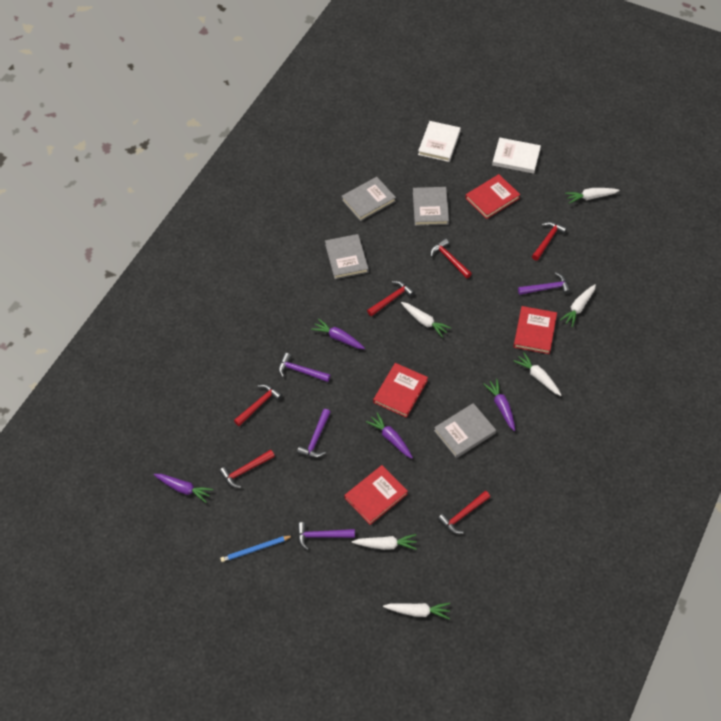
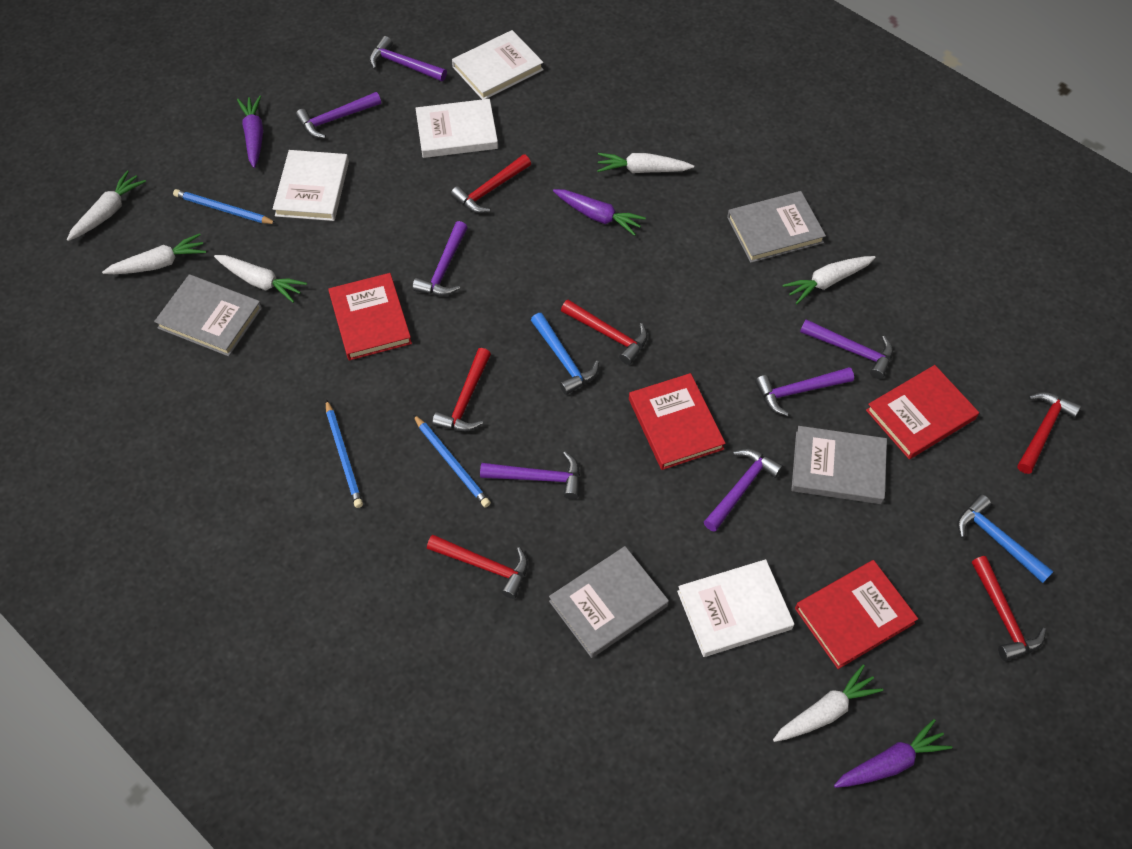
blue hammer: 0 -> 2
blue pencil: 1 -> 3
purple carrot: 4 -> 3
purple hammer: 4 -> 7
white book: 2 -> 4

